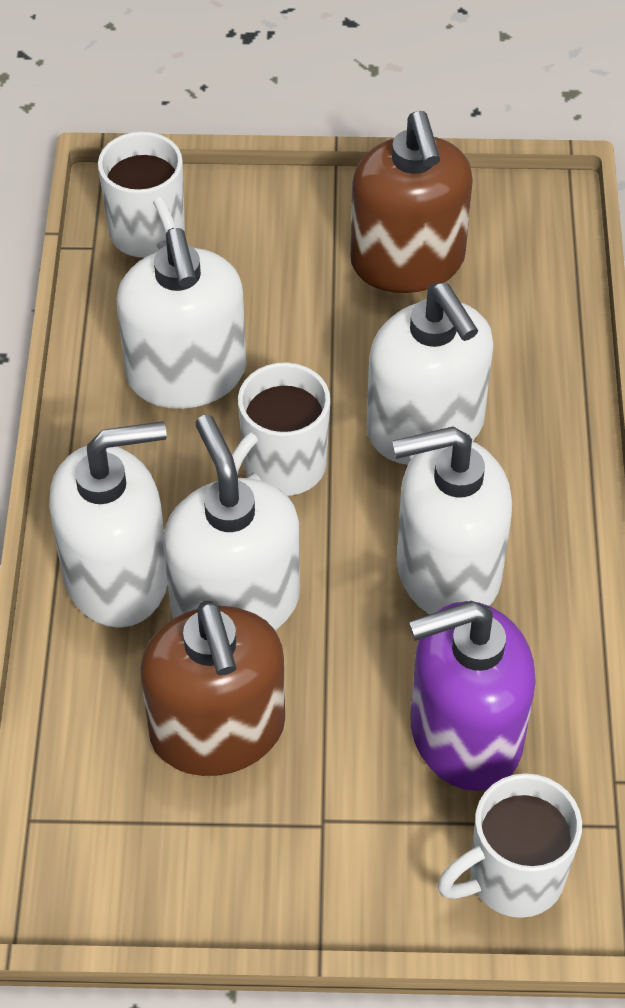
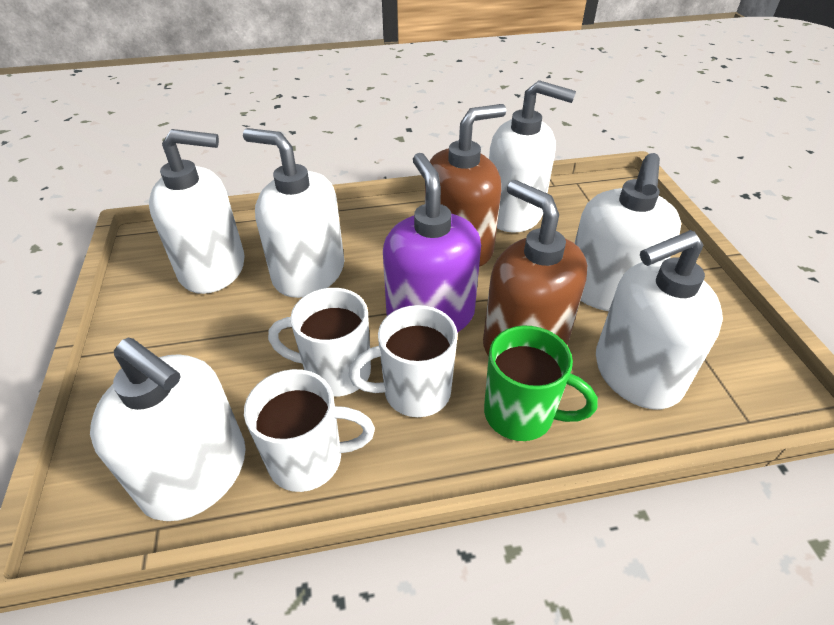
green mug: 0 -> 1
white soap dispenser: 5 -> 6

